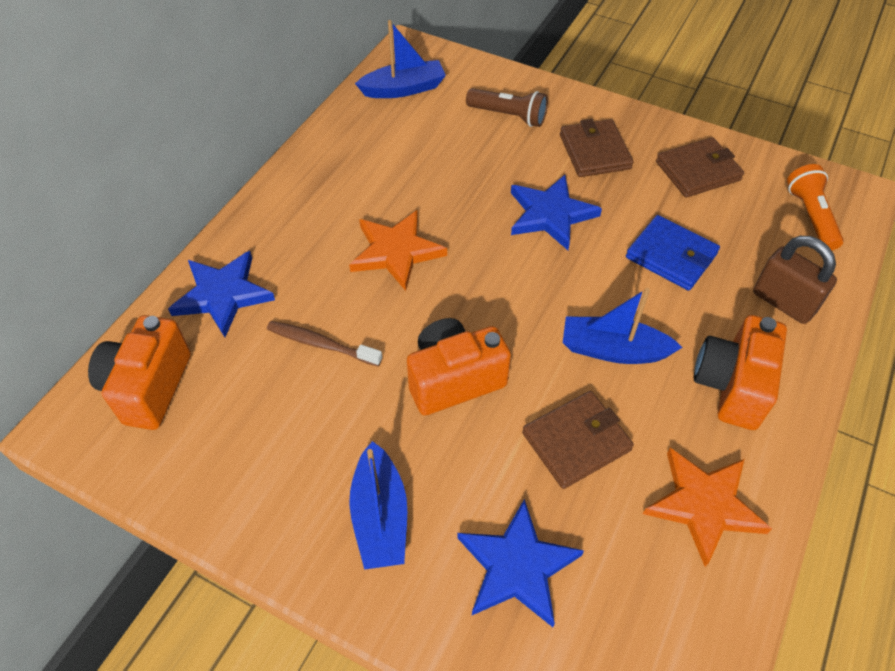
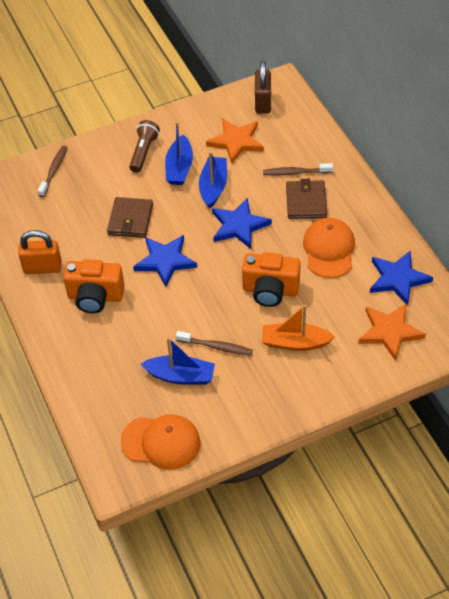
blue wallet: 1 -> 0
brown toothbrush: 1 -> 3
brown wallet: 3 -> 2
orange boat: 0 -> 1
orange camera: 3 -> 2
orange cap: 0 -> 2
orange flashlight: 1 -> 0
orange padlock: 0 -> 1

